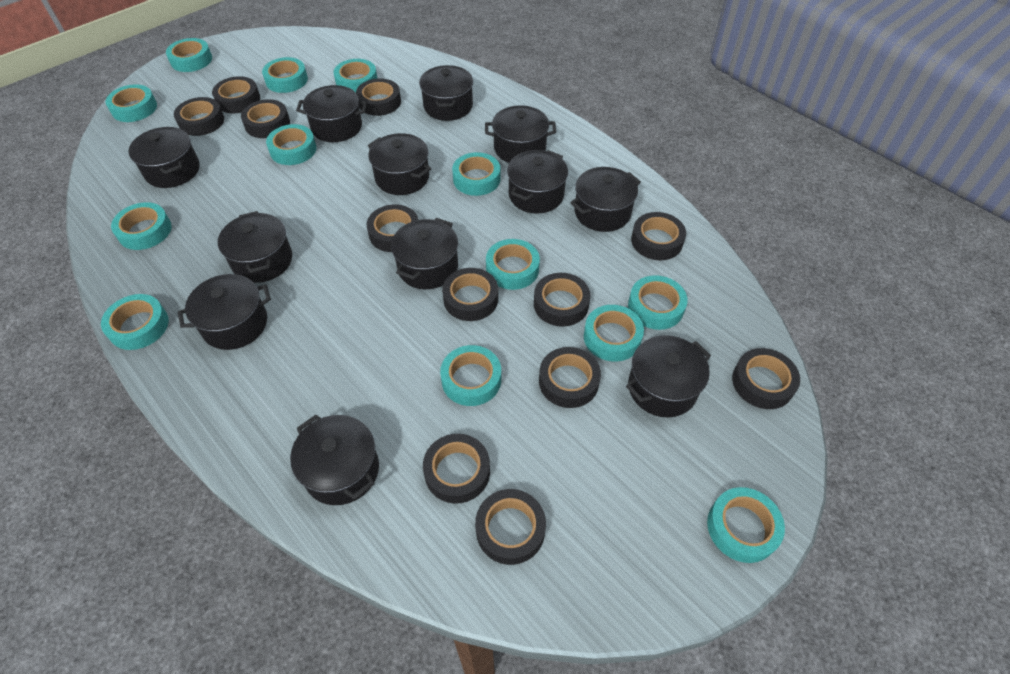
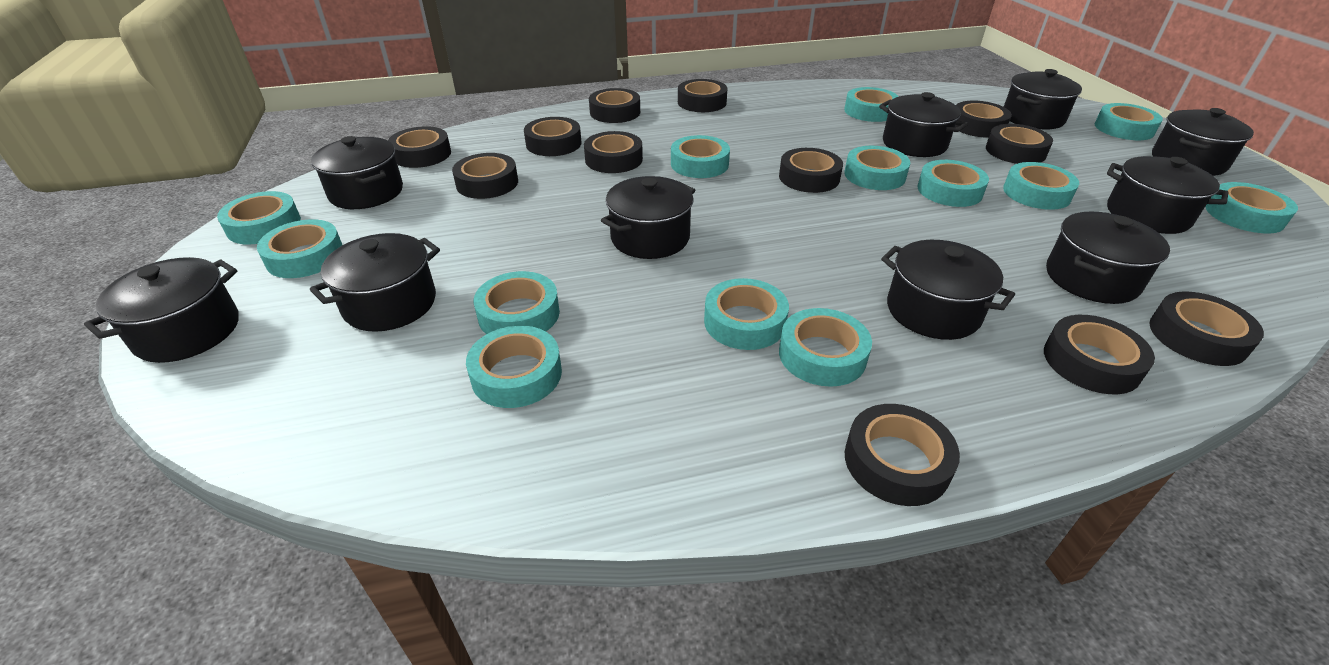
black pot: 12 -> 10

